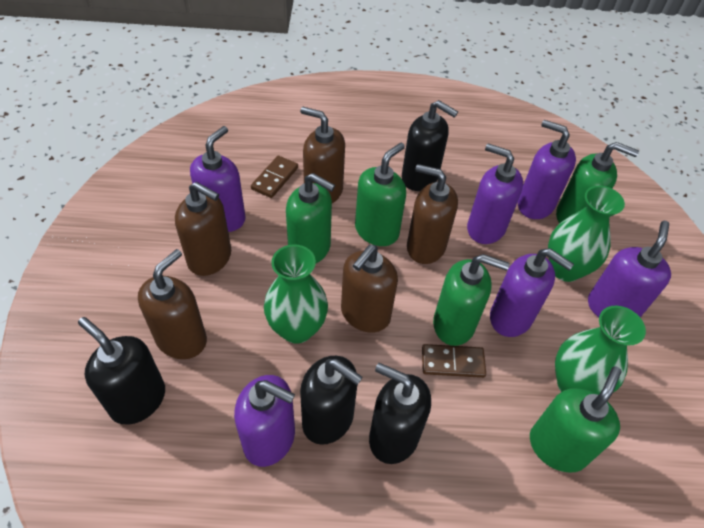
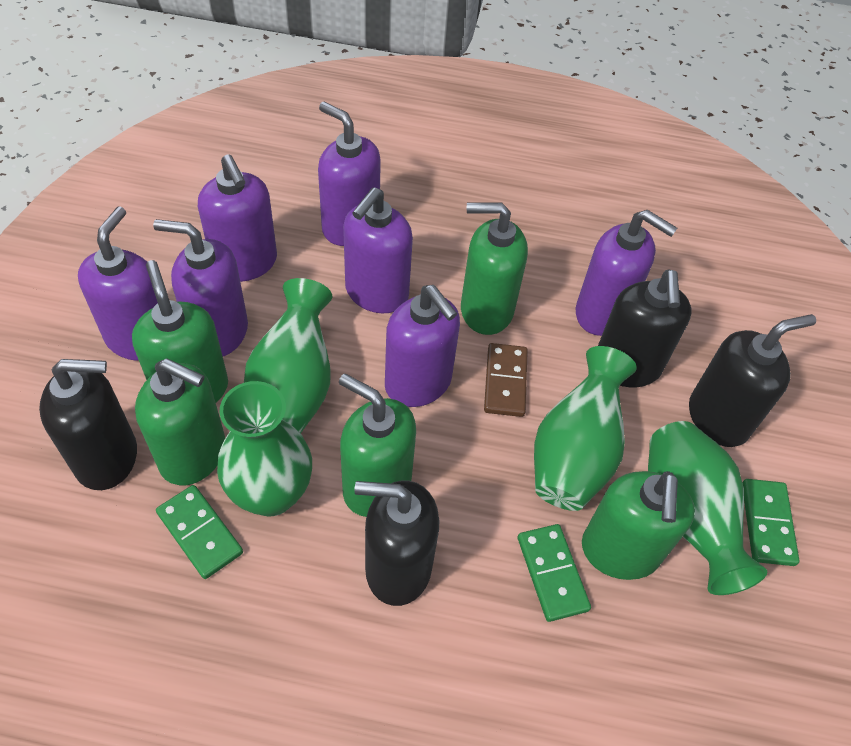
brown domino: 2 -> 1
brown soap dispenser: 5 -> 0
green domino: 0 -> 3
green vase: 3 -> 4
purple soap dispenser: 6 -> 7

